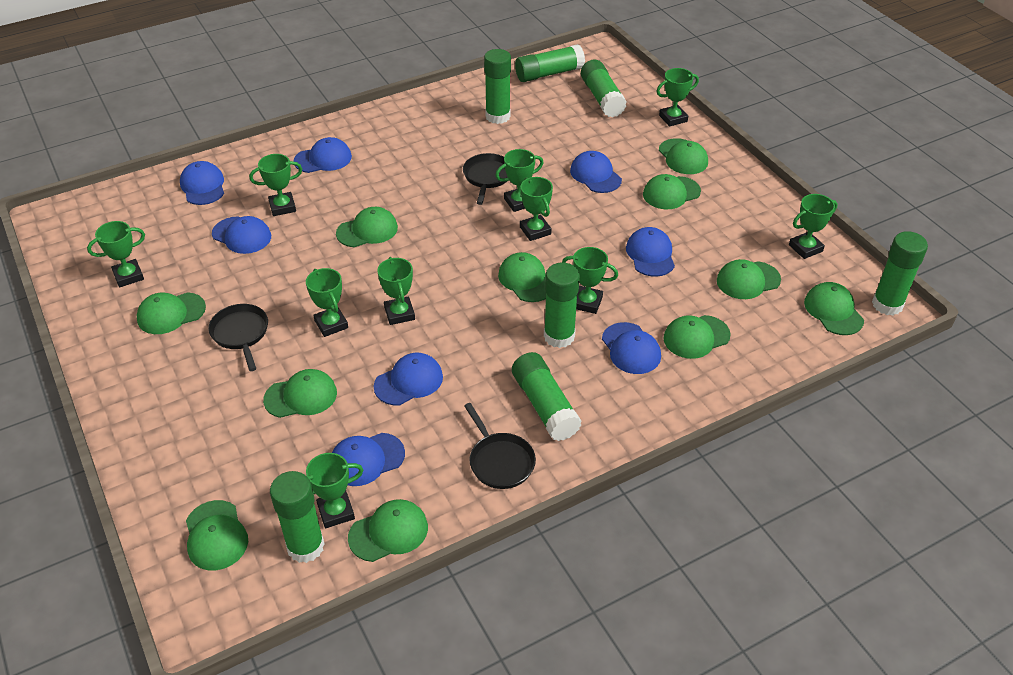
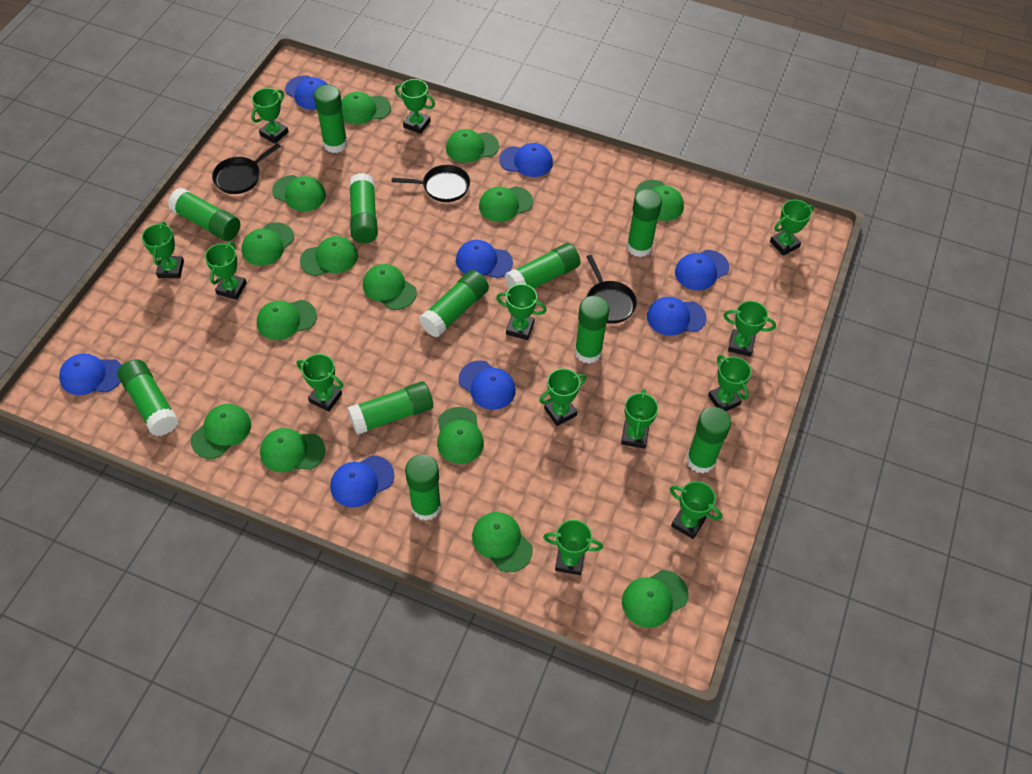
green cap: 11 -> 14
green glue stick: 7 -> 11
green trophy: 10 -> 13

